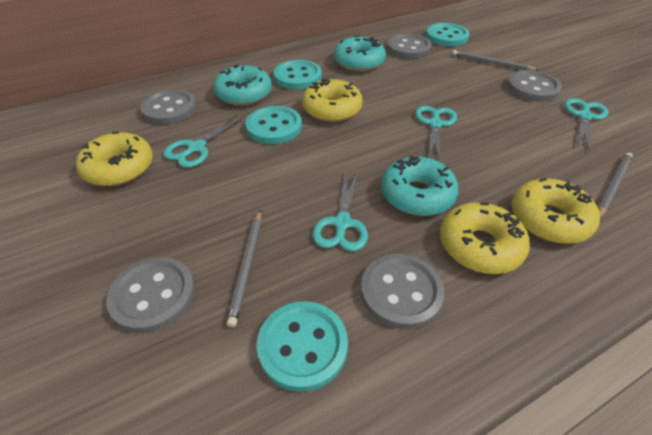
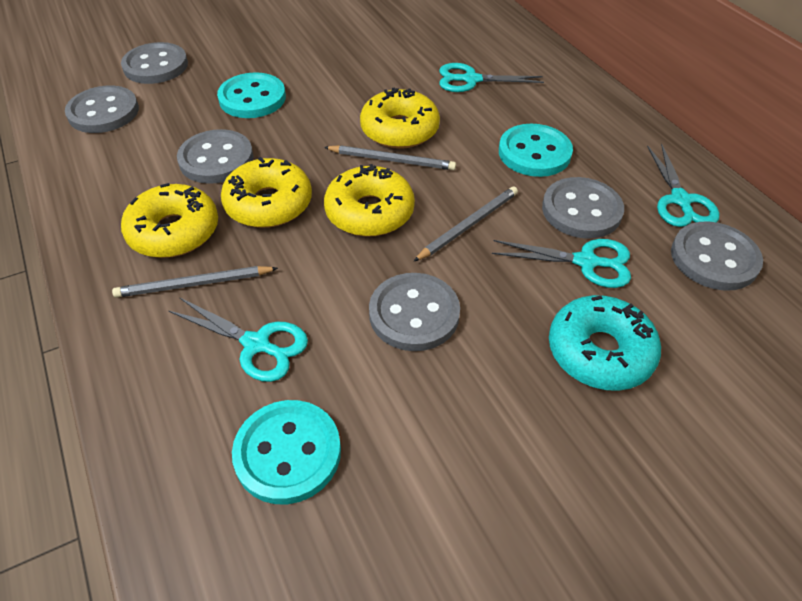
grey button: 5 -> 6
turquoise button: 4 -> 3
turquoise donut: 3 -> 1

